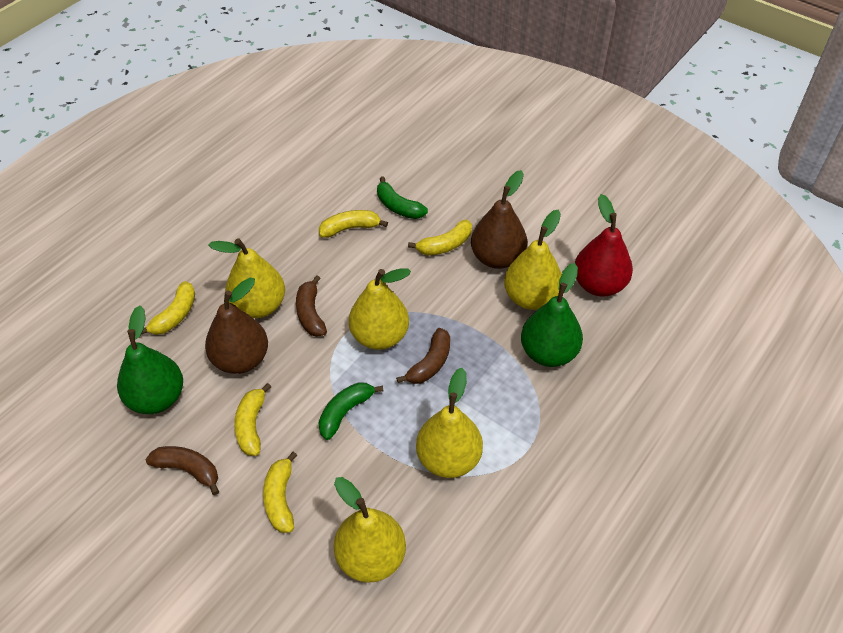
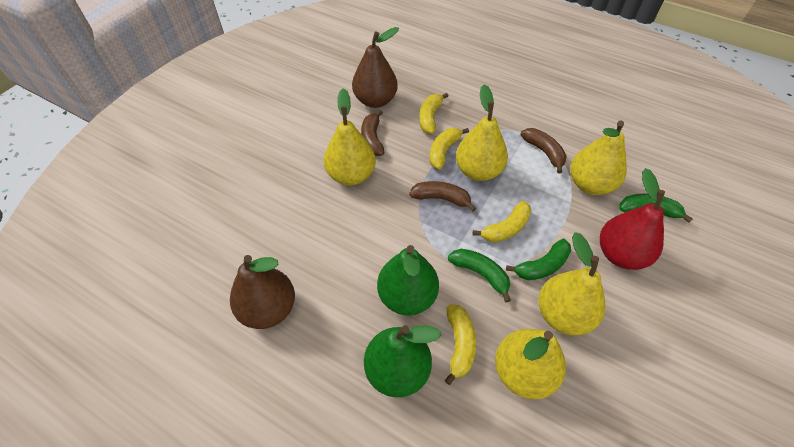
green banana: 2 -> 3
yellow banana: 5 -> 4

